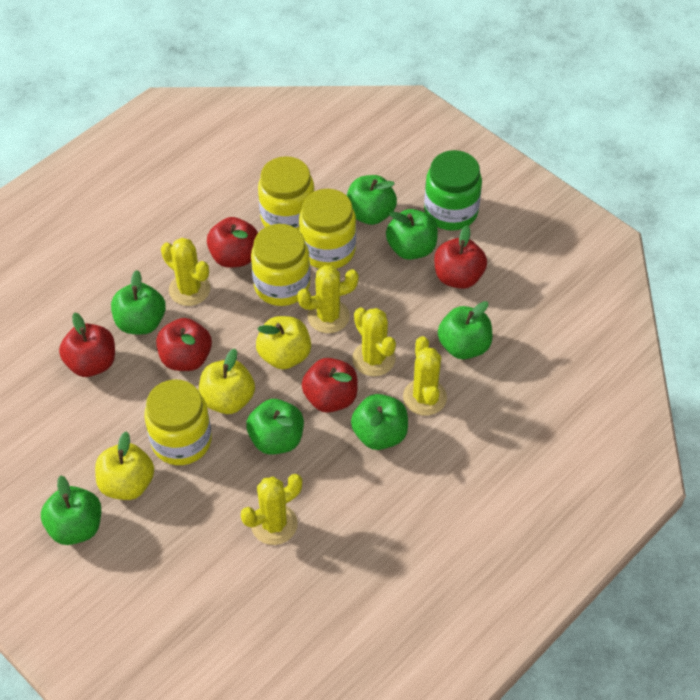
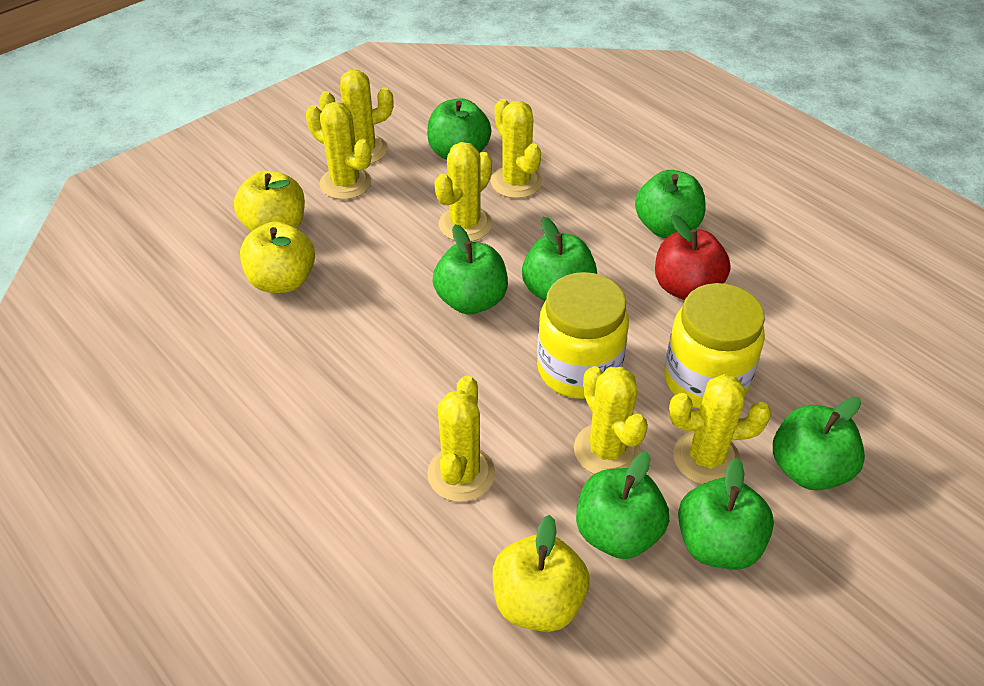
green jar: 1 -> 0
red apple: 5 -> 1
yellow cactus: 5 -> 7
yellow jar: 4 -> 2

